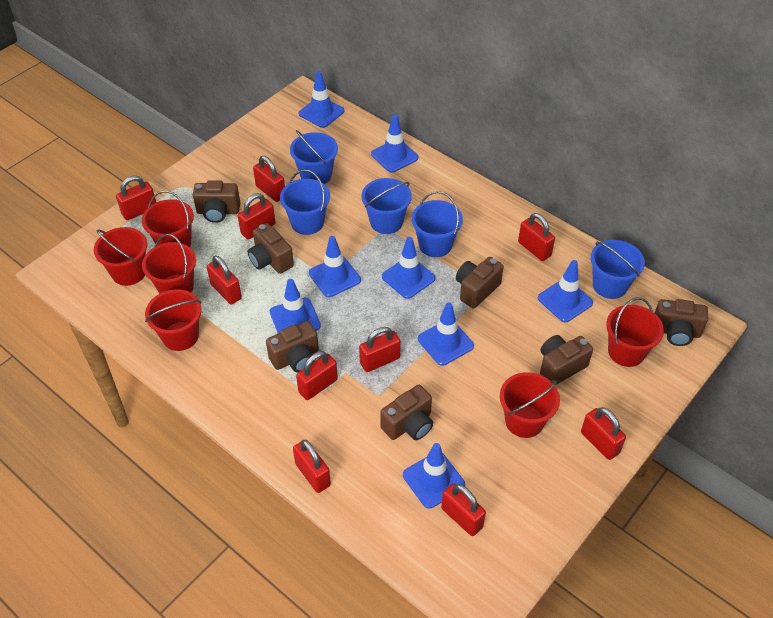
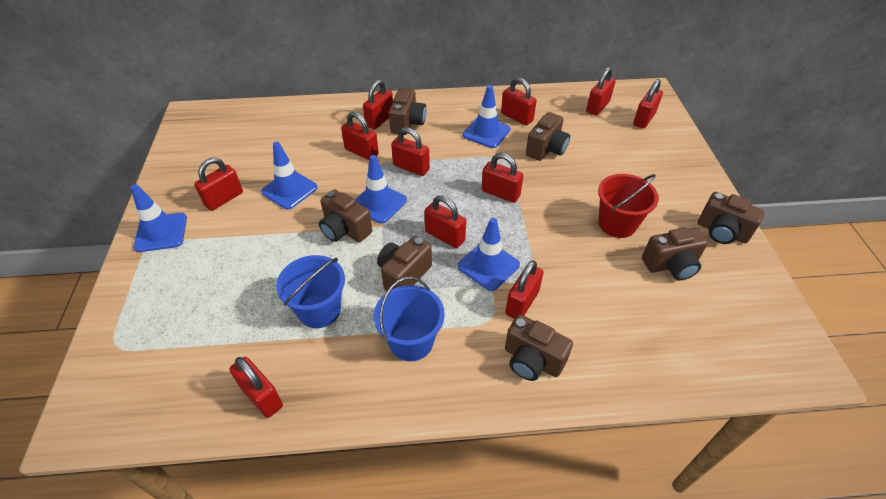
blue bucket: 5 -> 2
blue traffic cone: 8 -> 5
red bucket: 6 -> 1
red padlock: 10 -> 11

